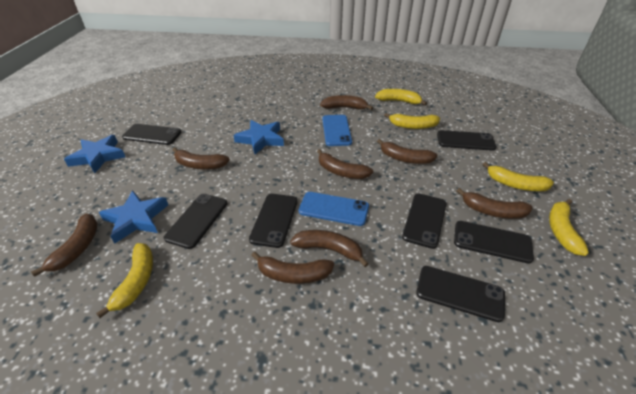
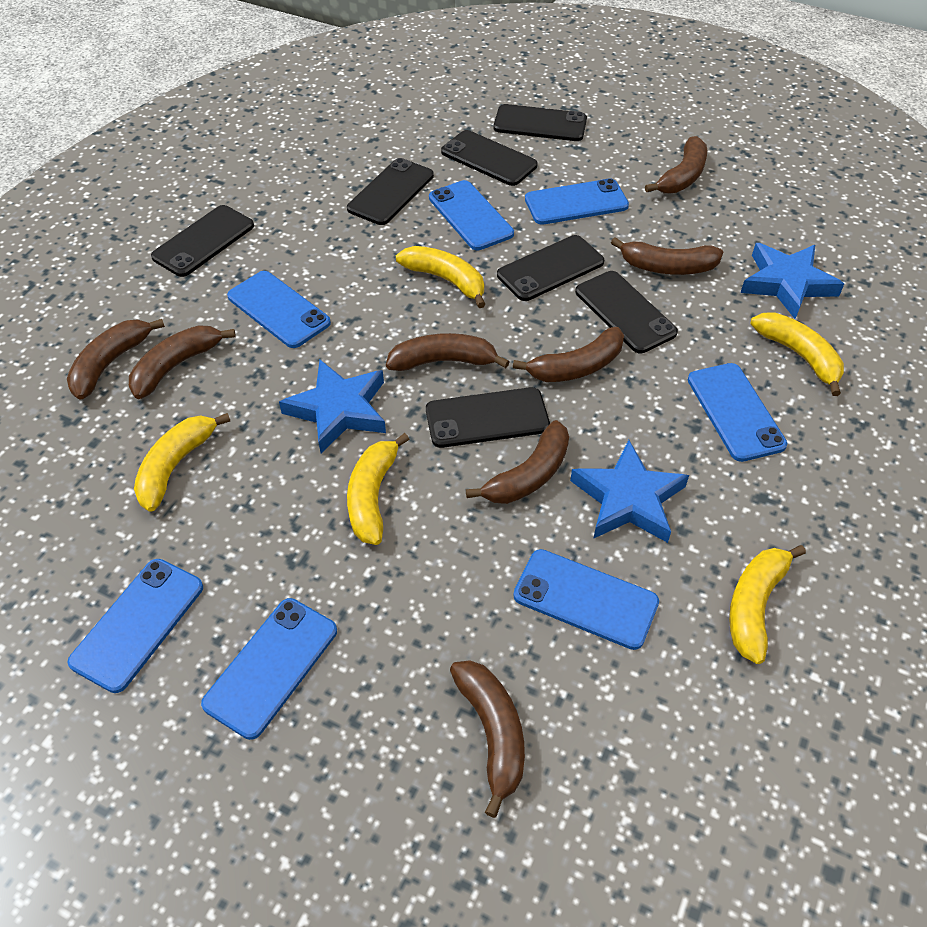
blue phone: 2 -> 7

